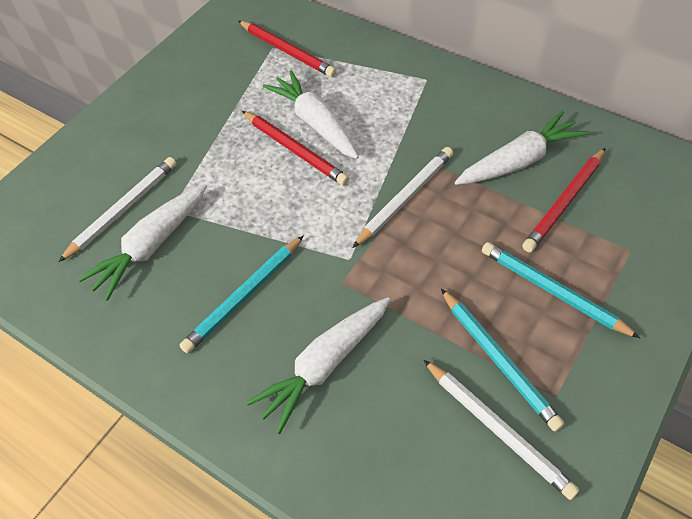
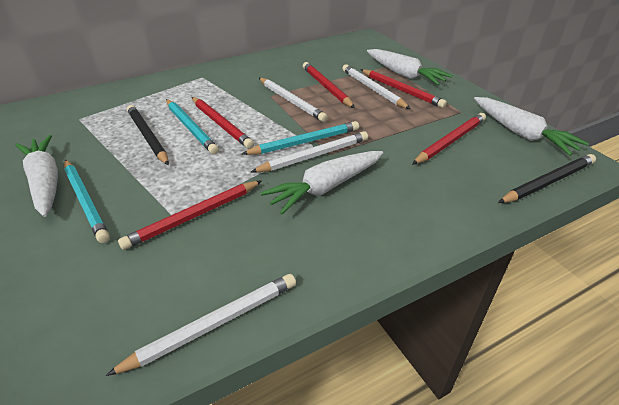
black pencil: 0 -> 2
red pencil: 3 -> 5
white pencil: 3 -> 4

